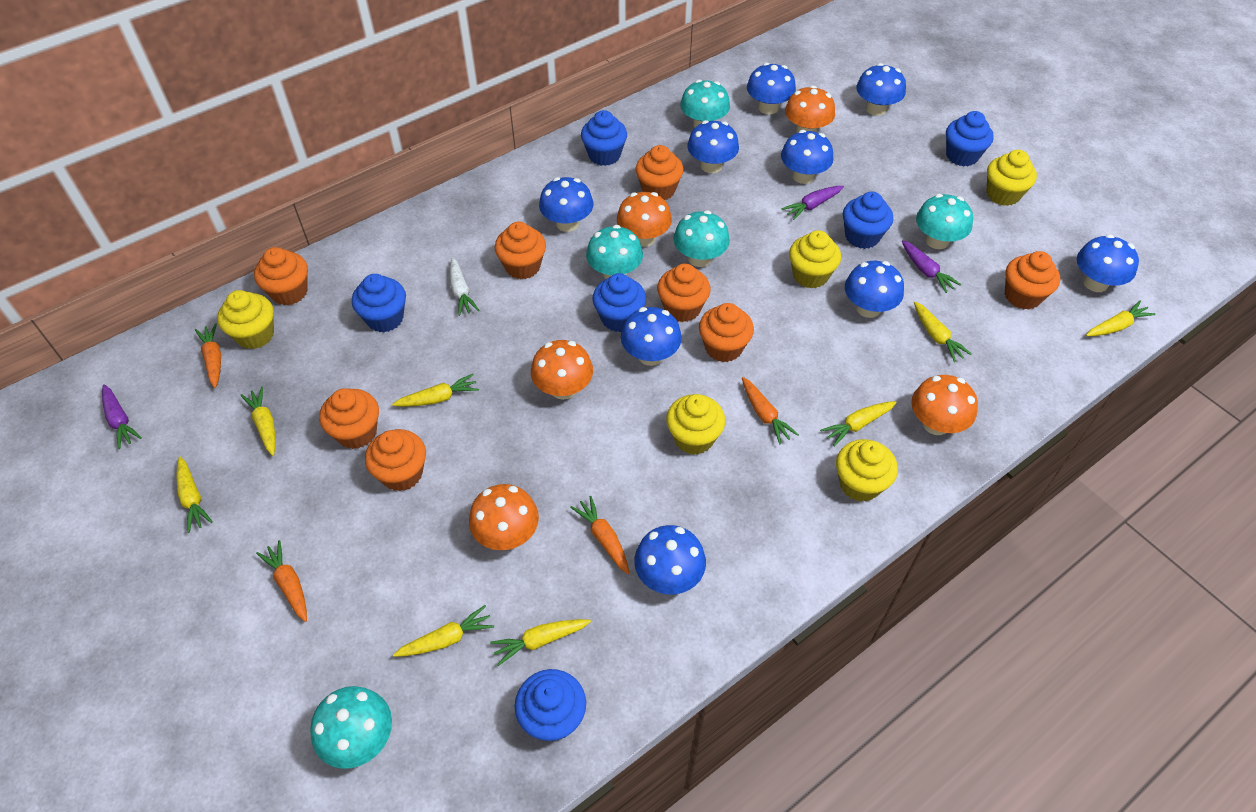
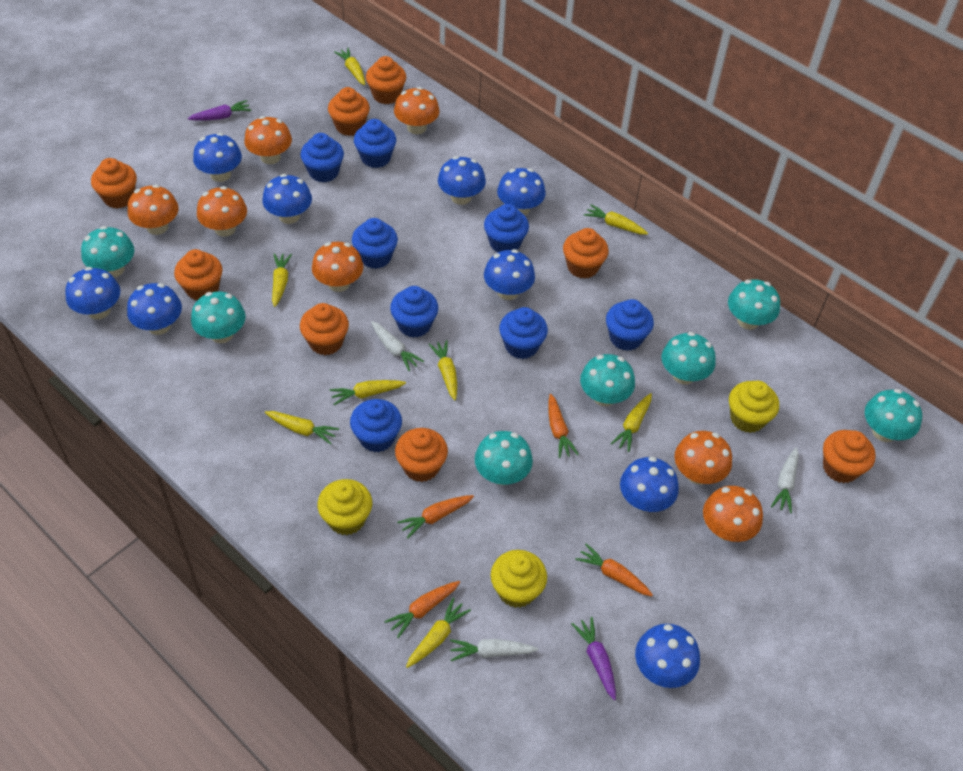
blue cupcake: 6 -> 8
orange mushroom: 5 -> 7
purple carrot: 3 -> 2
turquoise mushroom: 5 -> 7
white carrot: 1 -> 3
yellow cupcake: 5 -> 3

